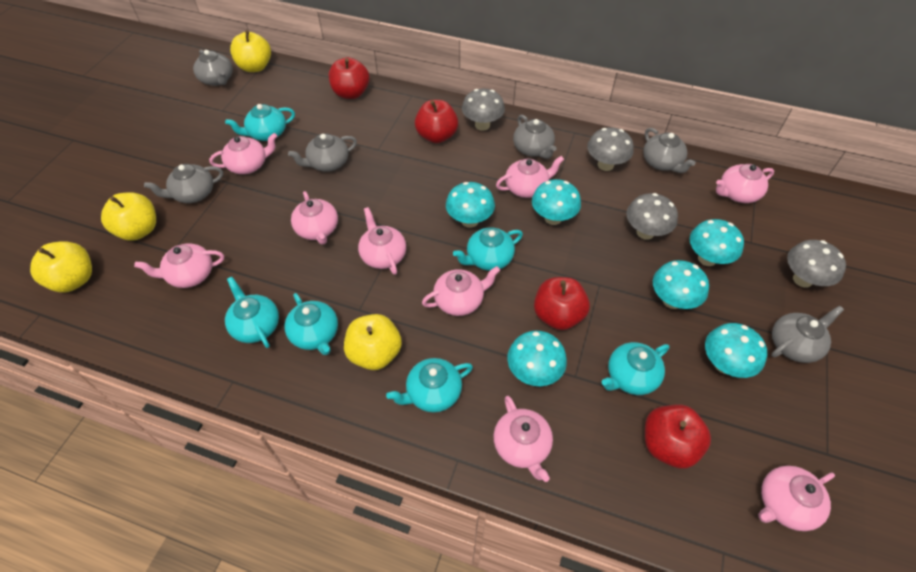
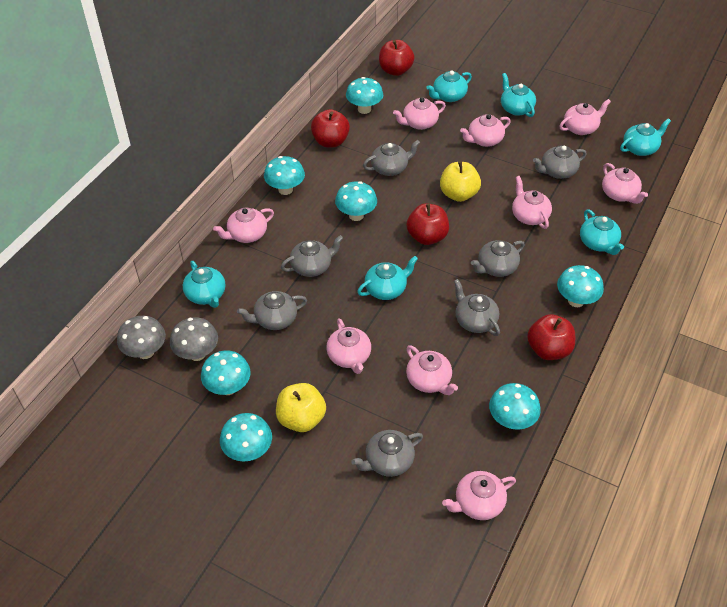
grey mushroom: 4 -> 2
grey teapot: 6 -> 7
turquoise mushroom: 6 -> 7
yellow apple: 4 -> 2

